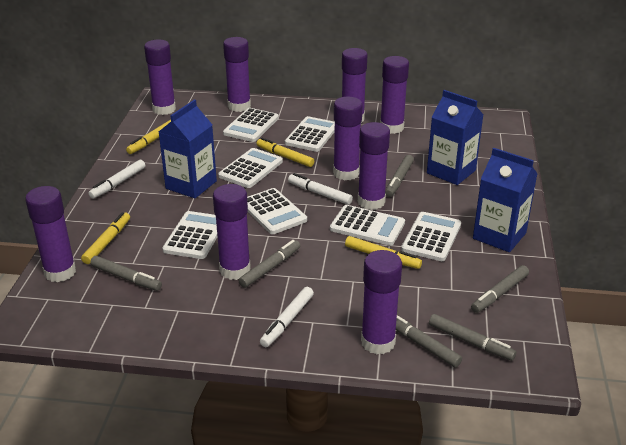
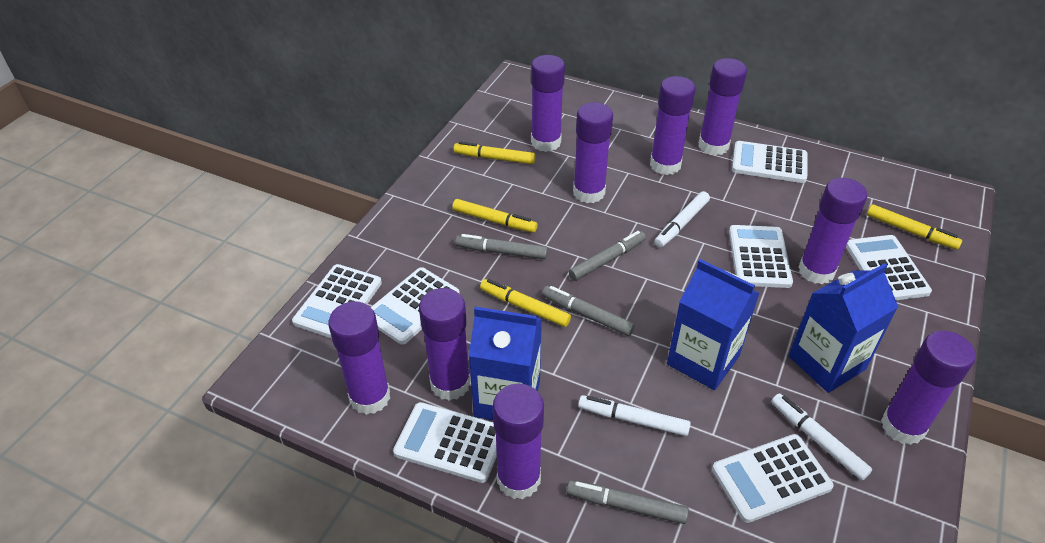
grey marker: 6 -> 4

